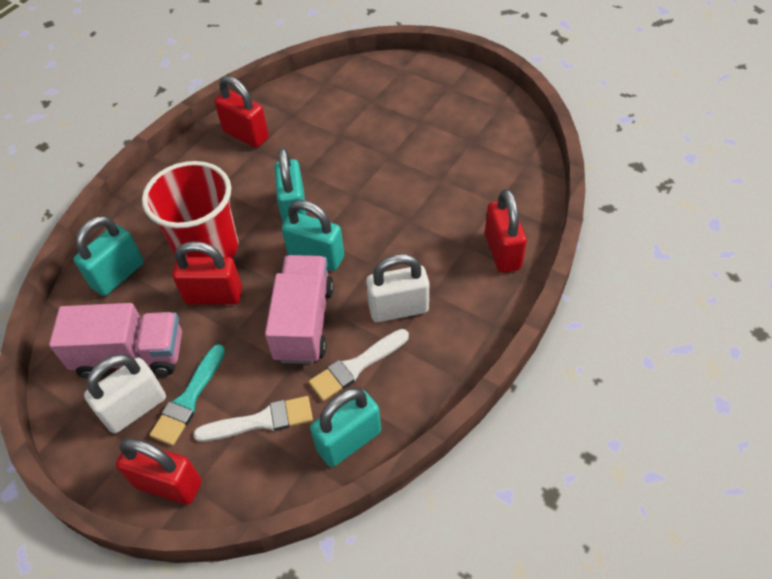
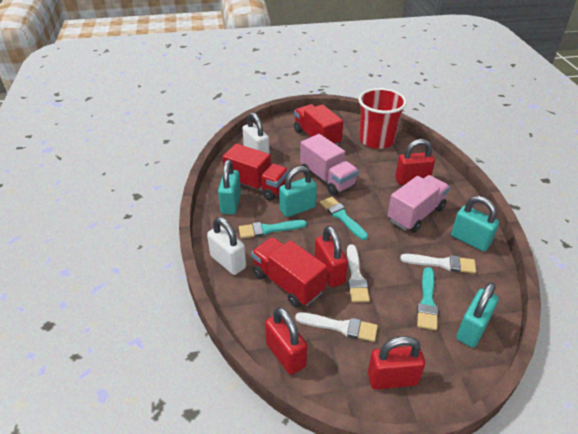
red truck: 0 -> 3
turquoise brush: 1 -> 3
white brush: 2 -> 3

